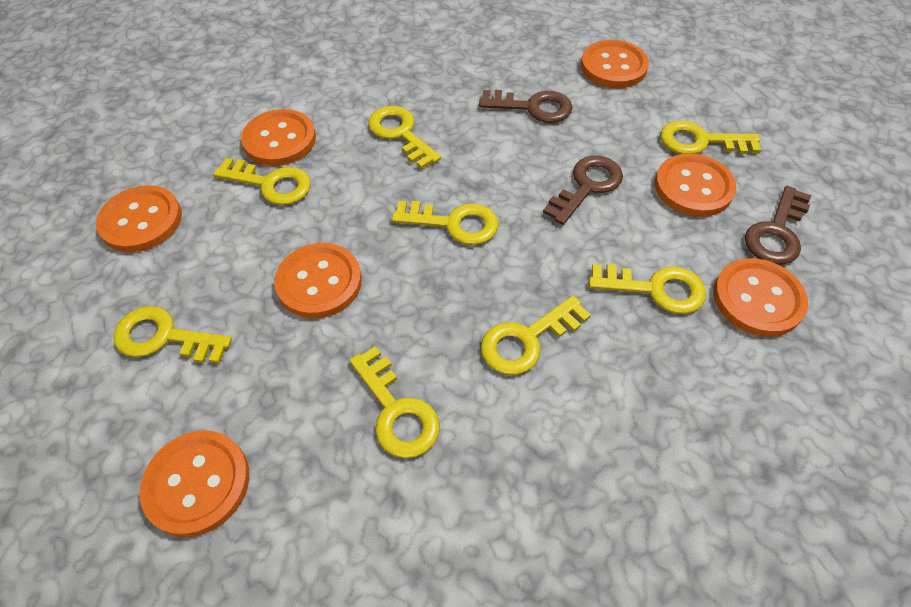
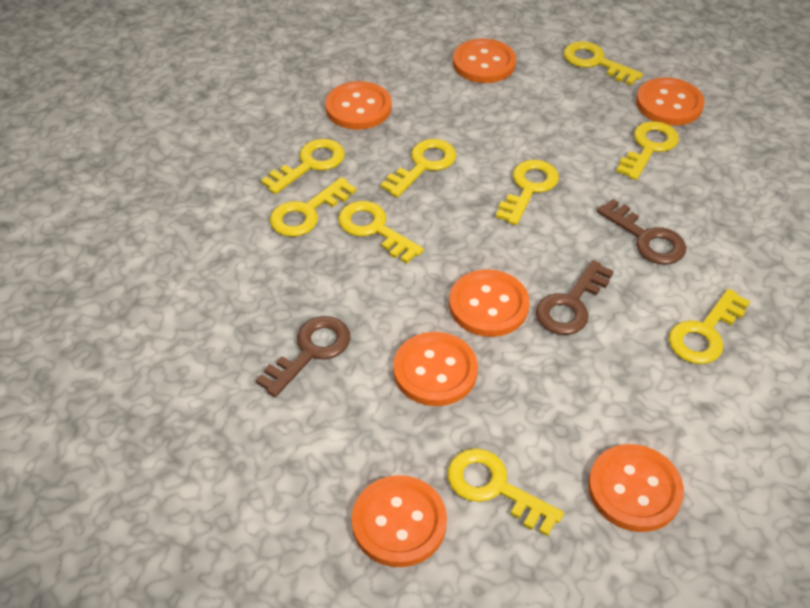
yellow key: 8 -> 9

